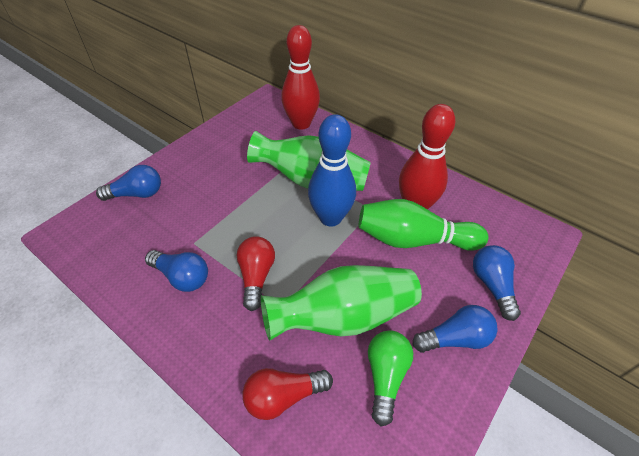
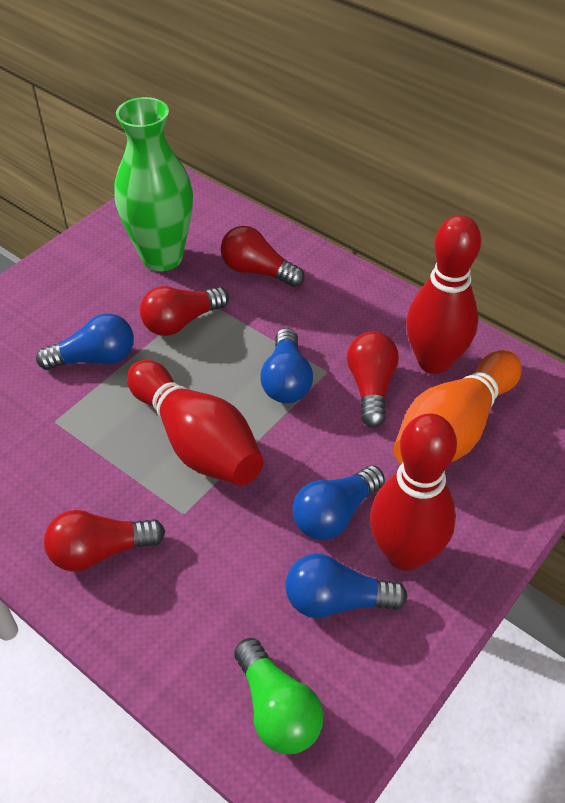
blue bowling pin: 1 -> 0
green bowling pin: 1 -> 0
green vase: 2 -> 1
orange bowling pin: 0 -> 1
red bowling pin: 2 -> 3
red light bulb: 2 -> 4

